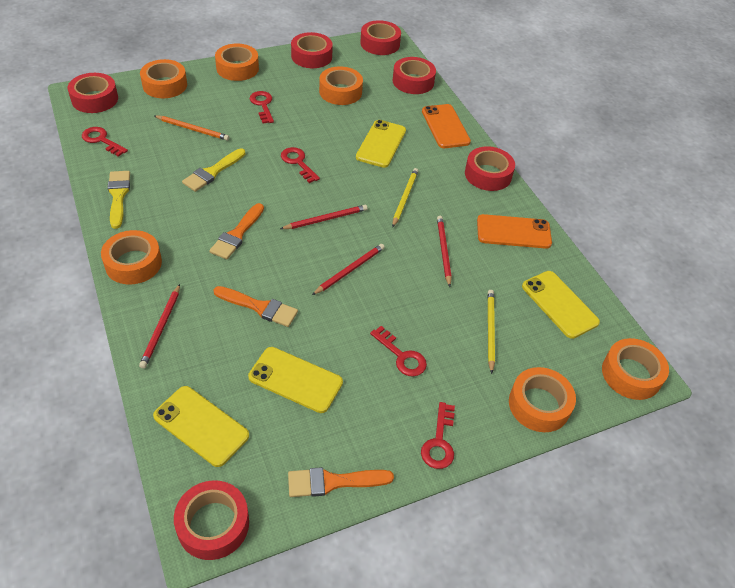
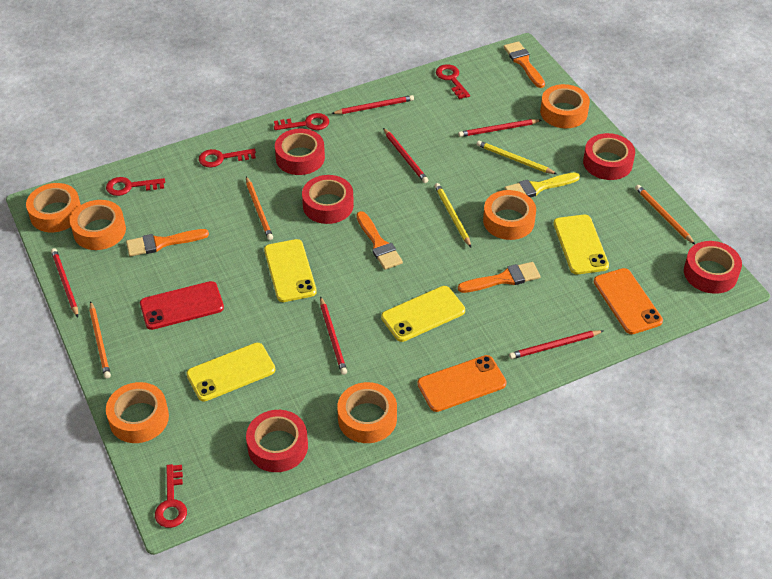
orange brush: 3 -> 4
orange pencil: 1 -> 3
red pencil: 4 -> 6
red phone: 0 -> 1
red tape: 6 -> 5
yellow brush: 2 -> 1

